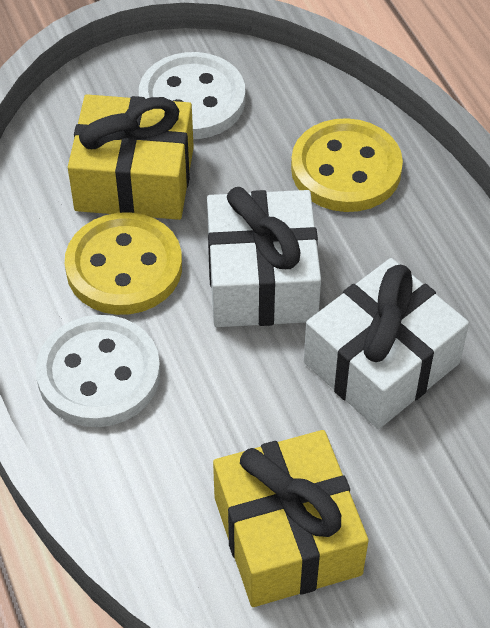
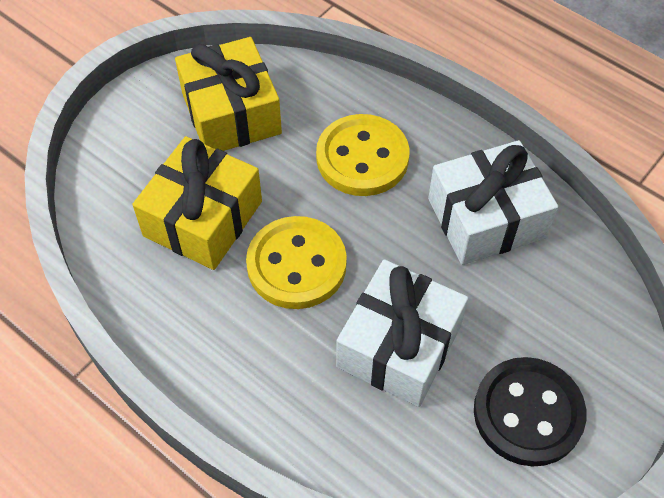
black button: 0 -> 1
white button: 2 -> 0

